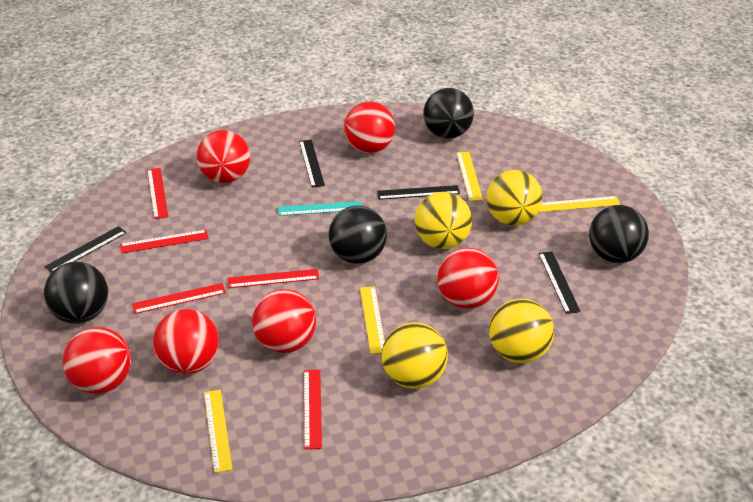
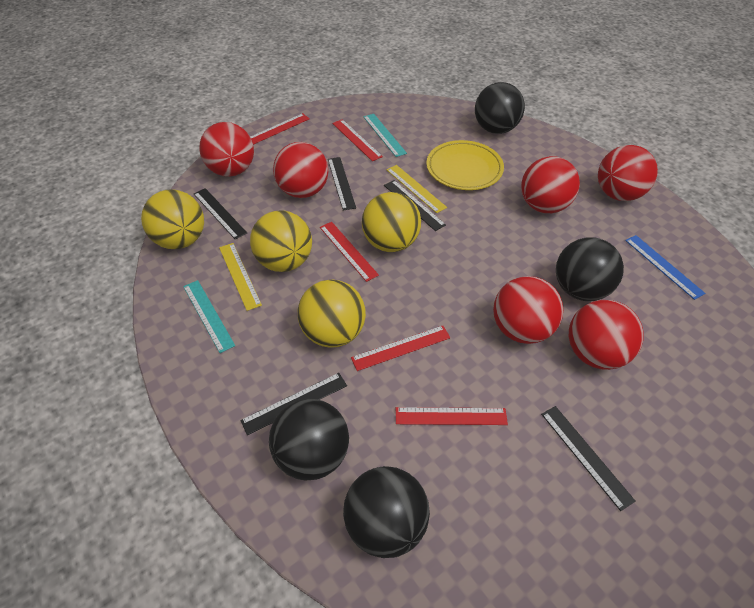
black ruler: 4 -> 5
blue ruler: 0 -> 1
turquoise ruler: 1 -> 2
yellow plate: 0 -> 1
yellow ruler: 4 -> 2

